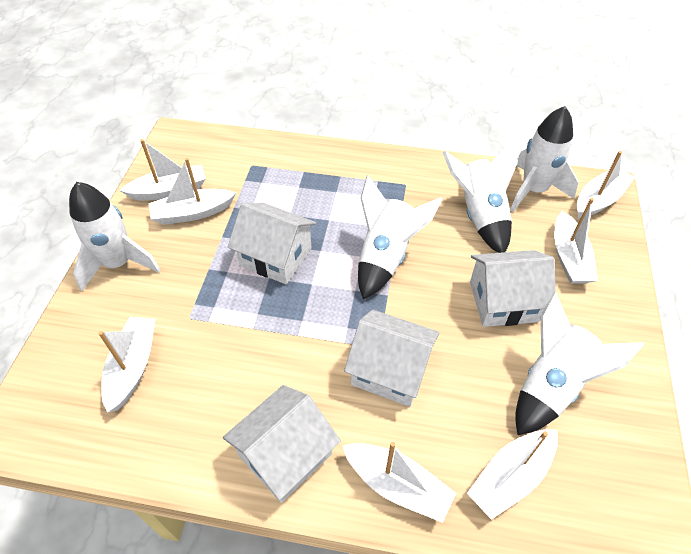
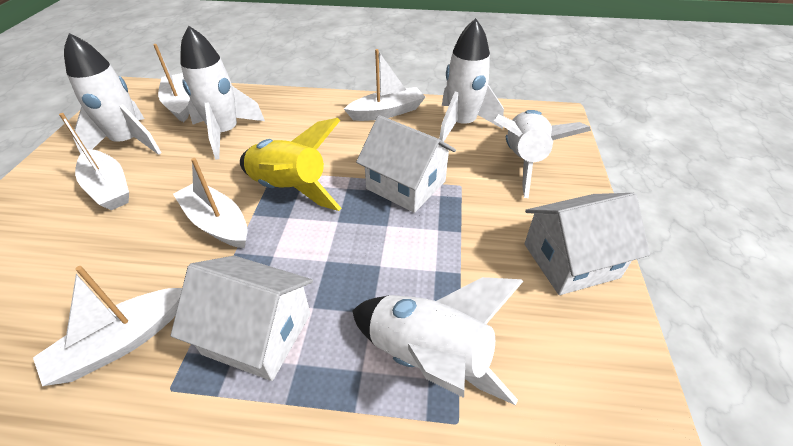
white boat: 7 -> 5
white house: 4 -> 3
yellow rocket: 0 -> 1

